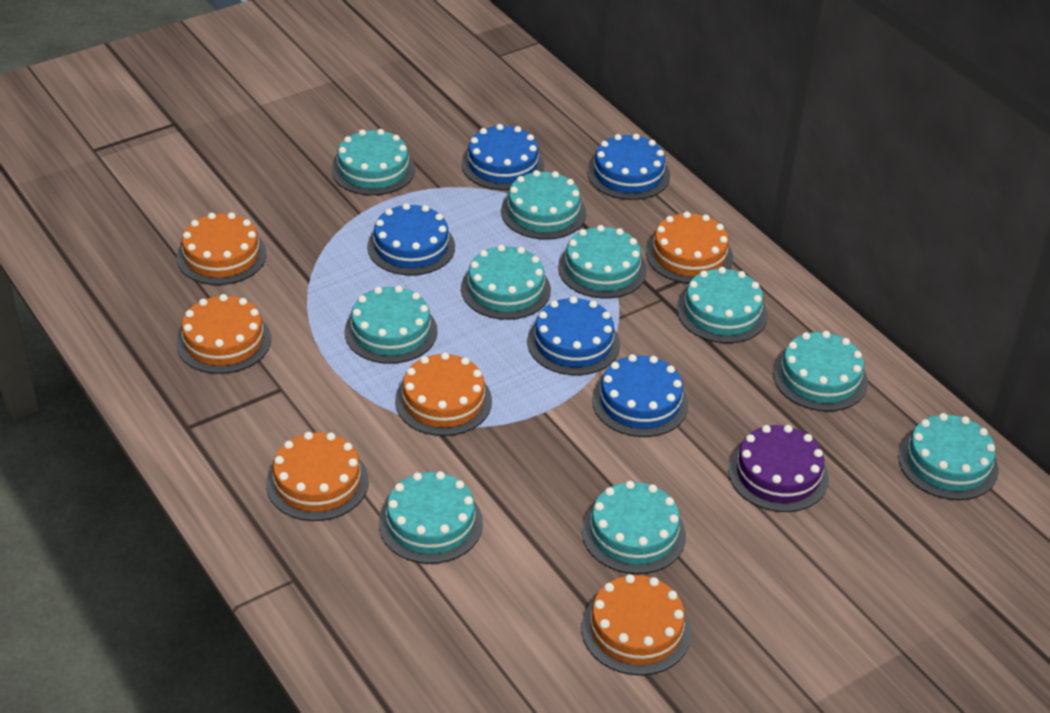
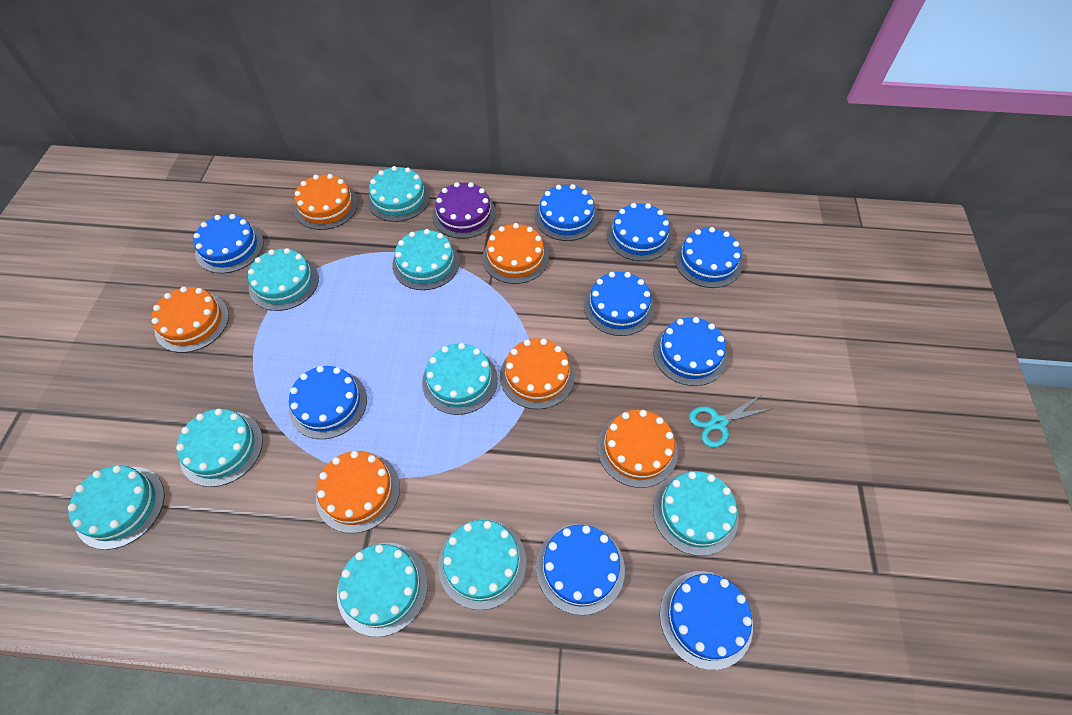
blue cake: 5 -> 9
turquoise cake: 10 -> 9
turquoise scissors: 0 -> 1

